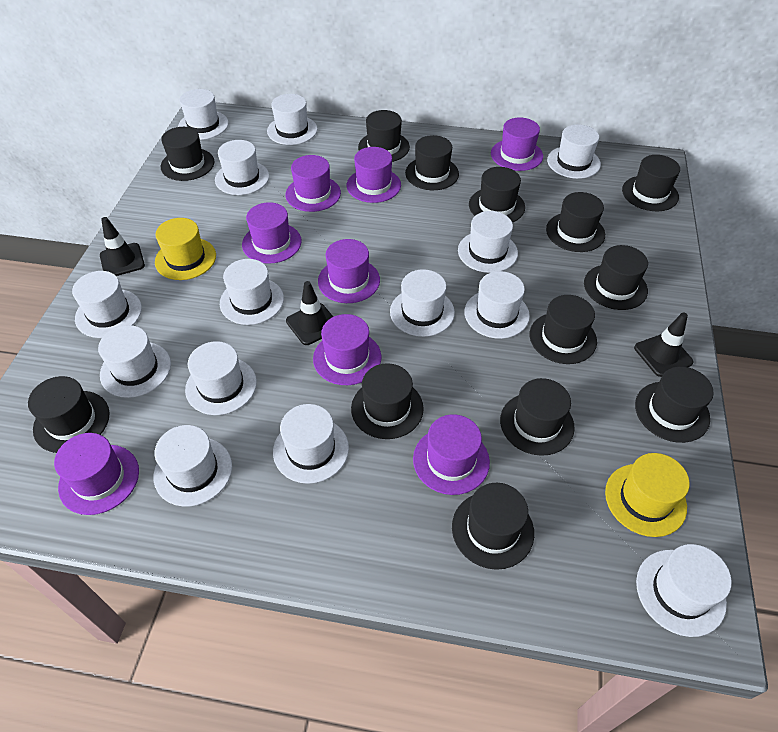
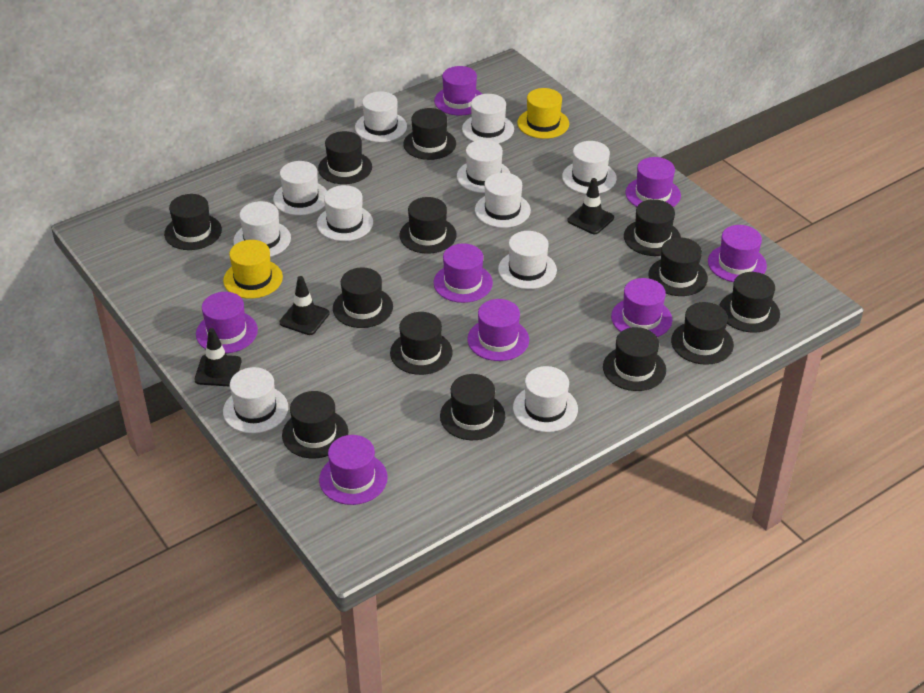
white hat: 14 -> 11

